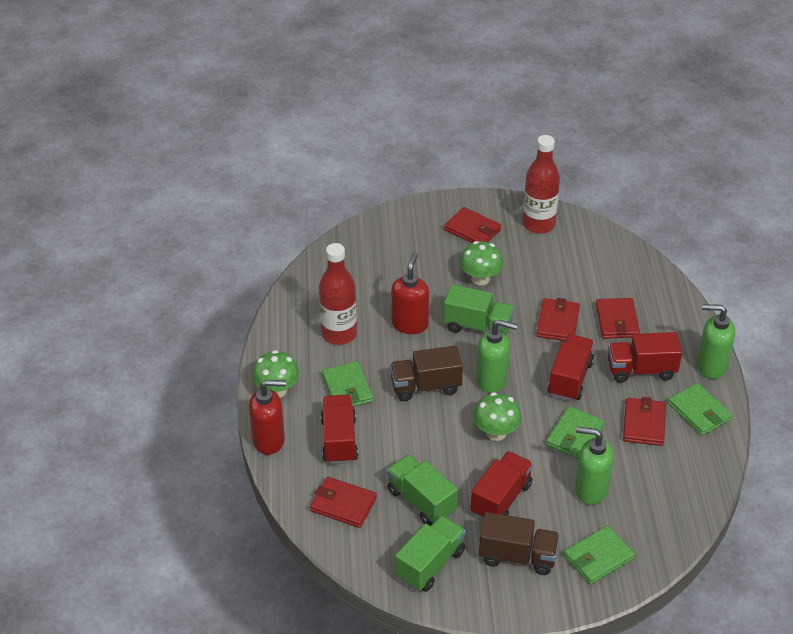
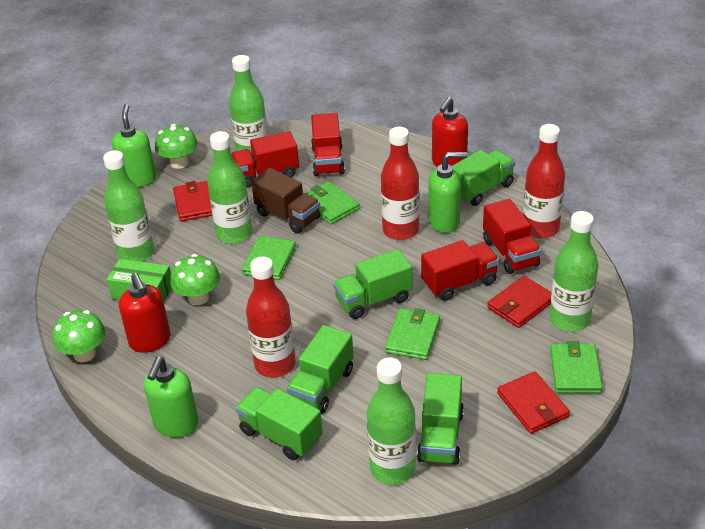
brown truck: 2 -> 1
green bottle: 0 -> 5
green box: 0 -> 1
green truck: 3 -> 5
red bottle: 2 -> 3
red wallet: 5 -> 3

